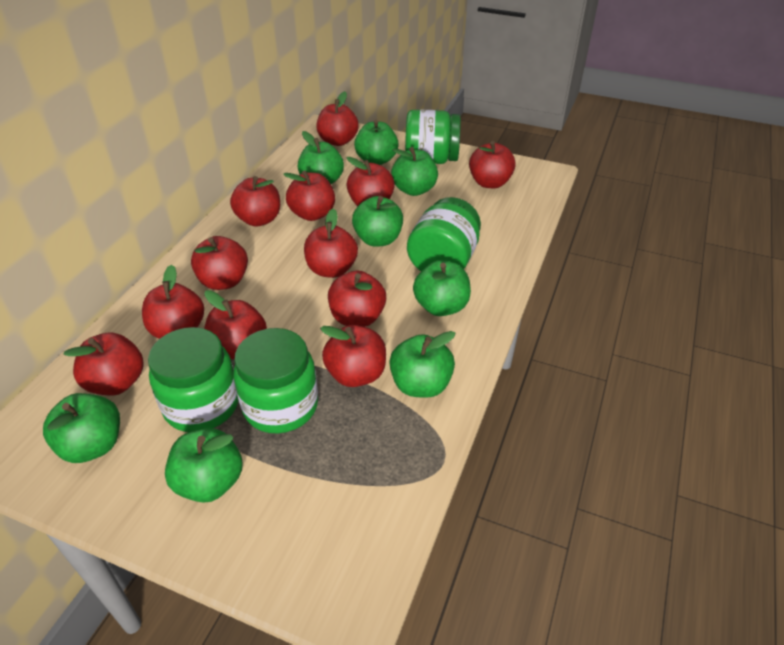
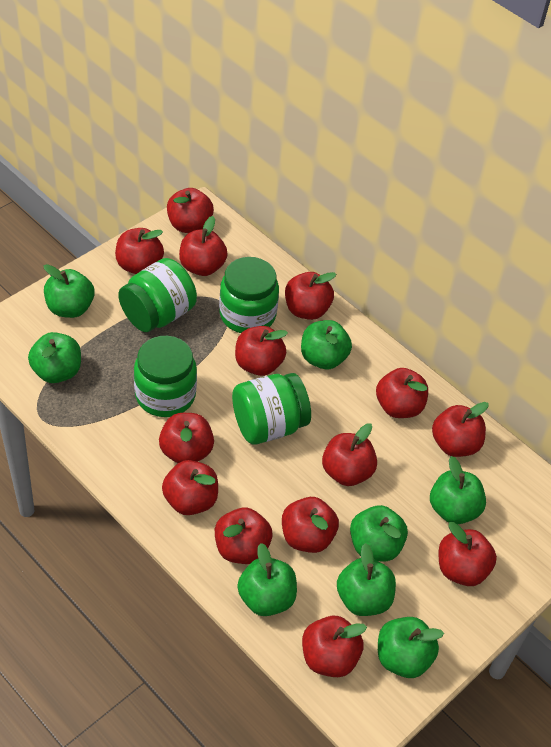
red apple: 12 -> 14

